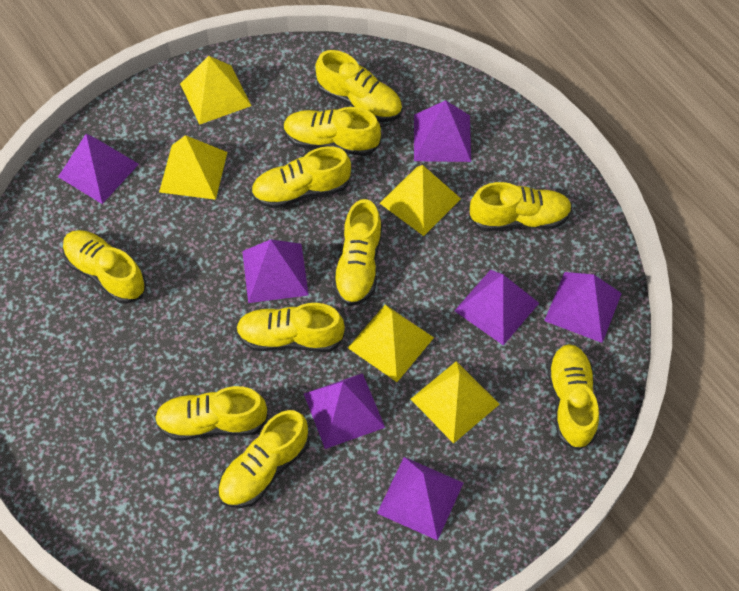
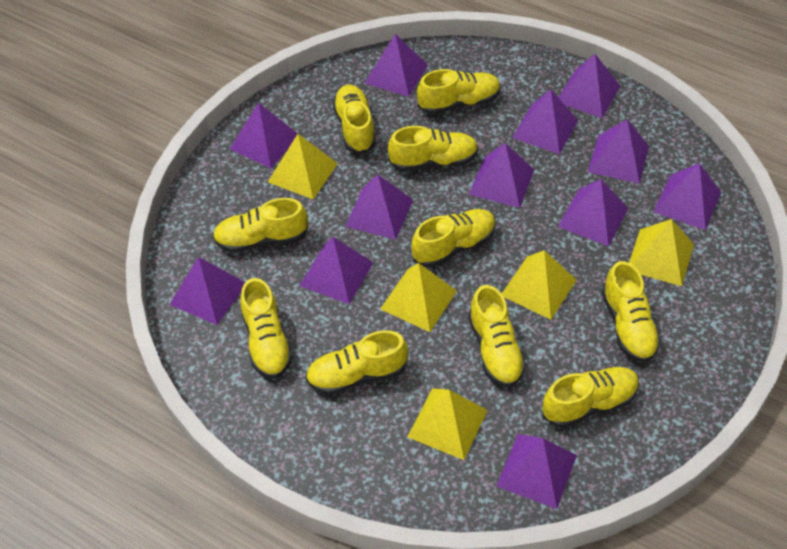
purple pyramid: 7 -> 12

